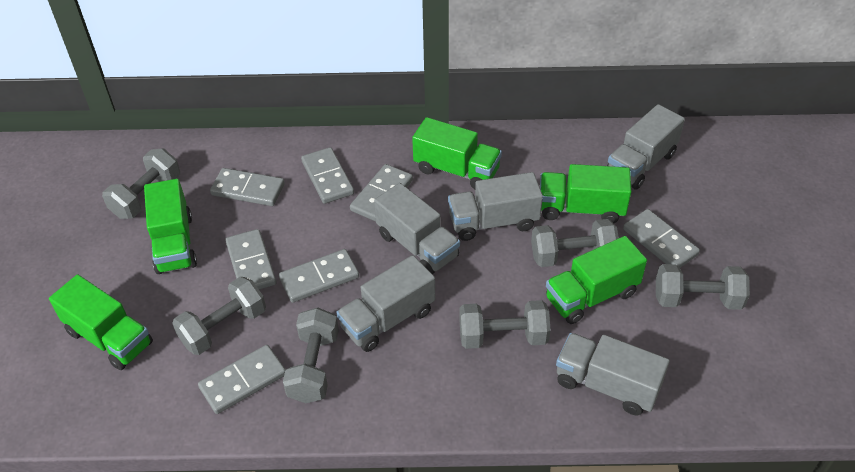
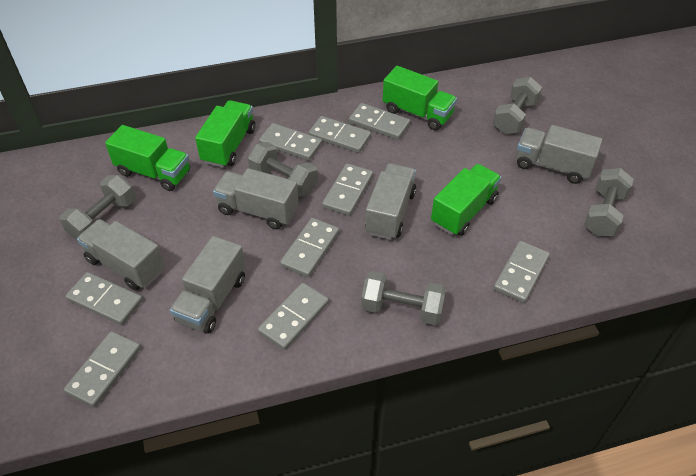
green truck: 5 -> 4
grey domino: 7 -> 9
grey dumbbell: 6 -> 5

